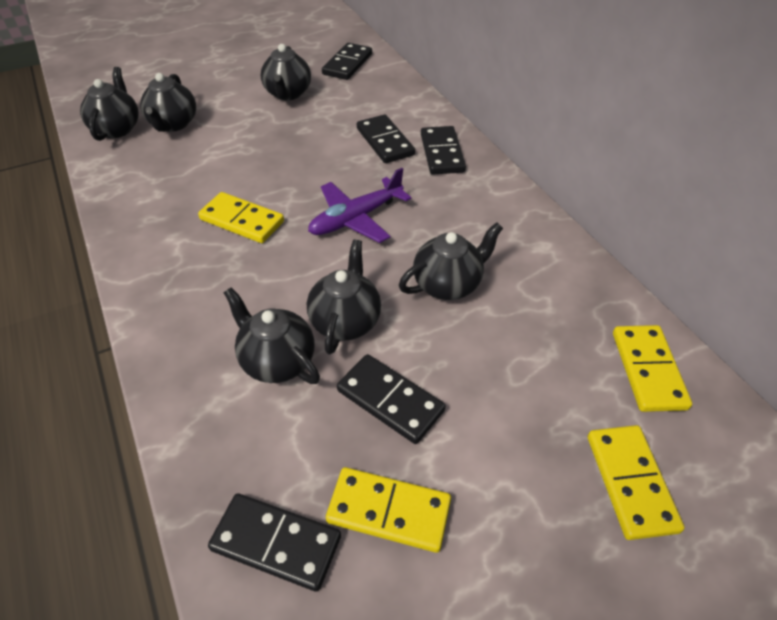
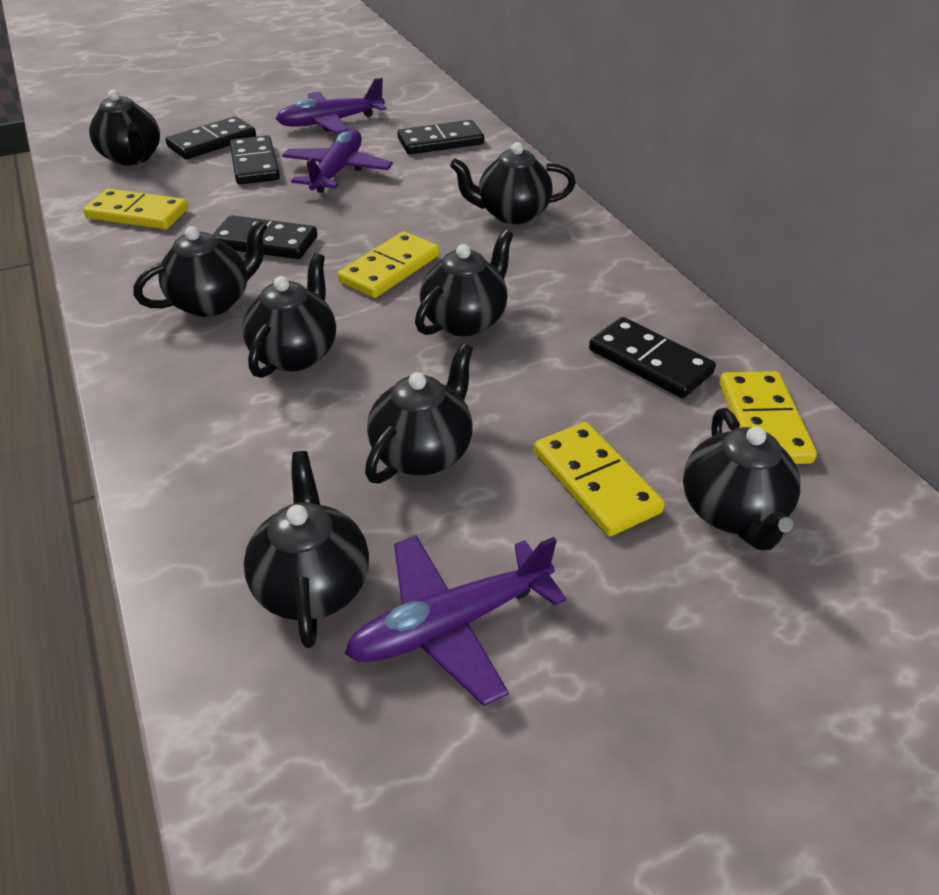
black teapot: 6 -> 8
purple plane: 1 -> 3

